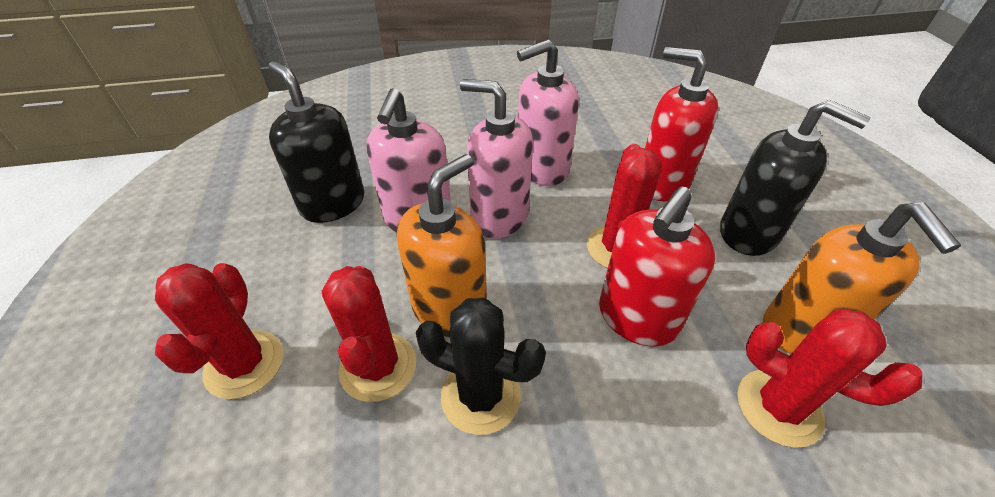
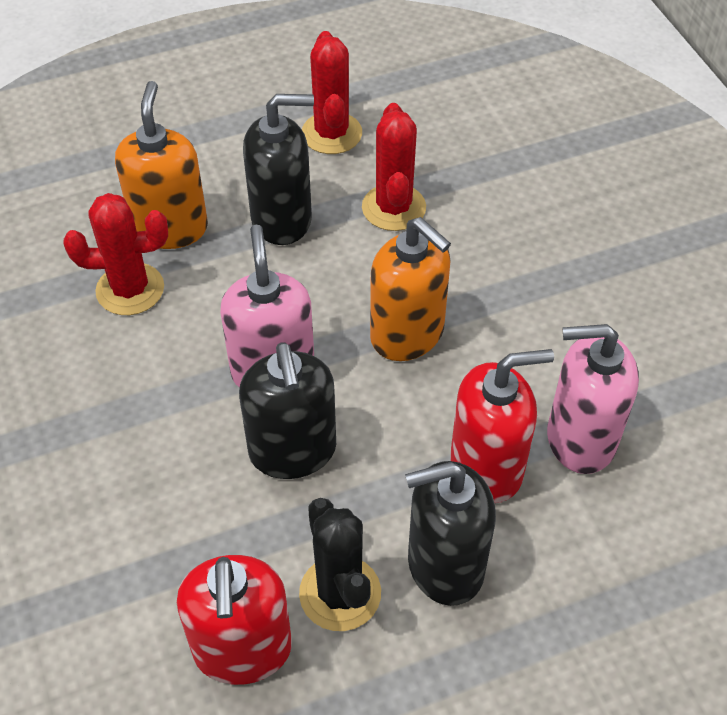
black soap dispenser: 2 -> 3
pink soap dispenser: 3 -> 2
red cactus: 4 -> 3

